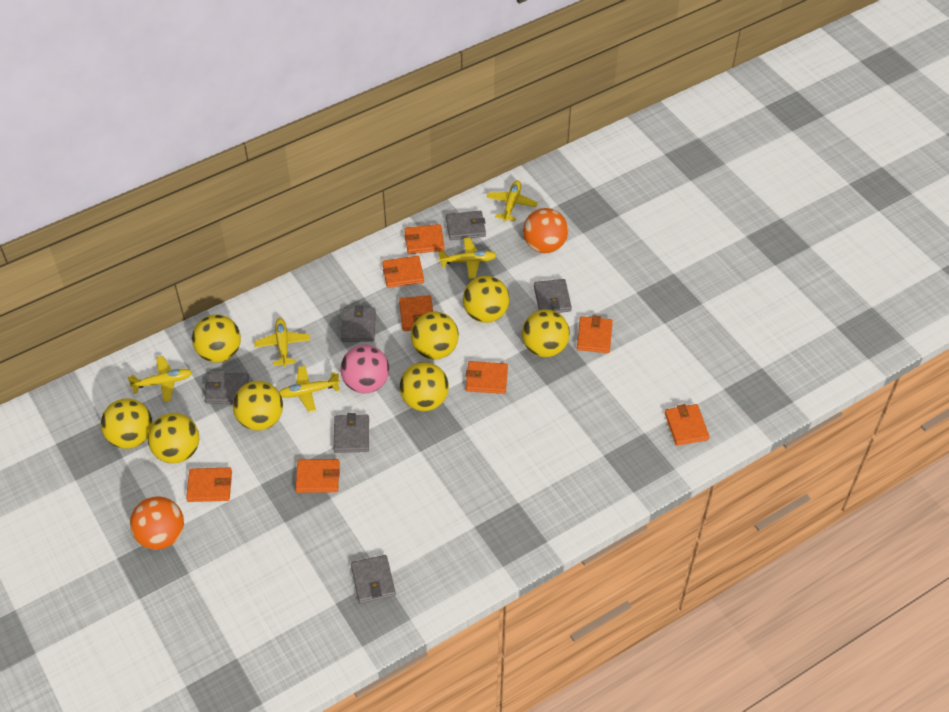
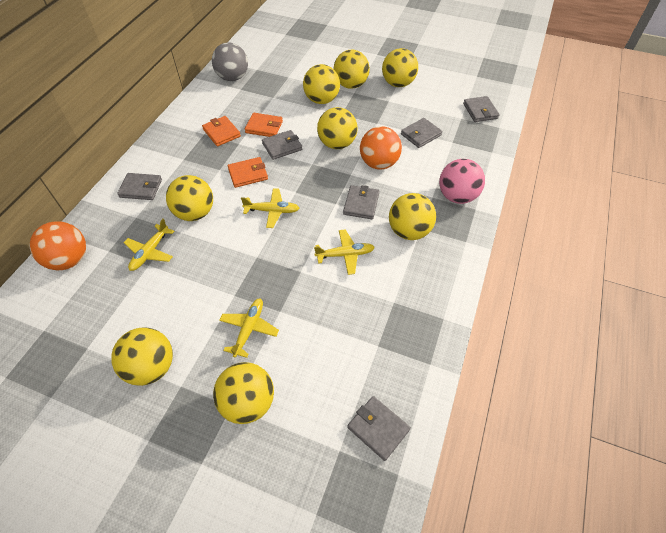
grey ball: 0 -> 1
orange wallet: 8 -> 3
yellow plane: 5 -> 4

